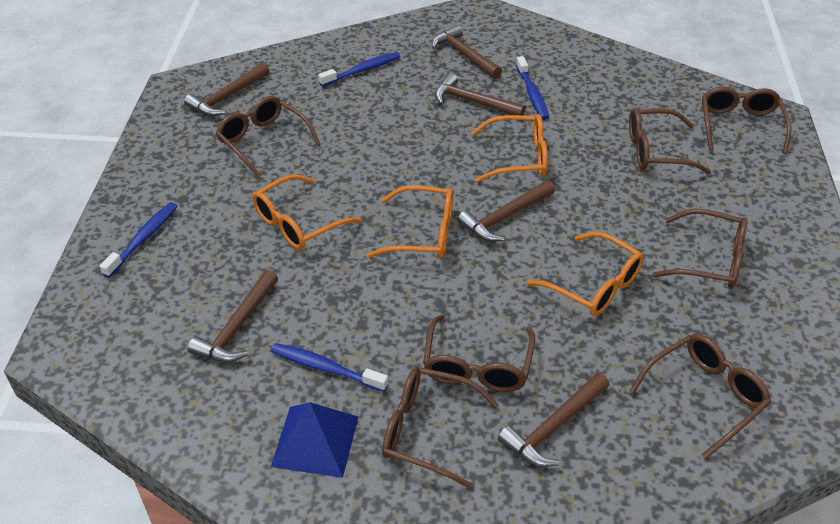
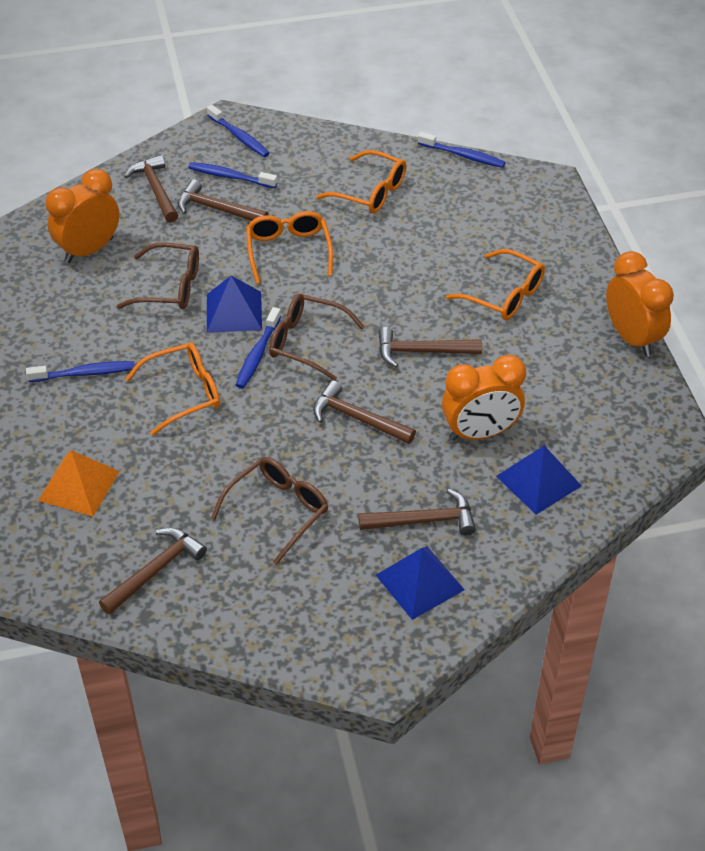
blue pyramid: 1 -> 3
blue toothbrush: 4 -> 5
brown glasses: 7 -> 3
orange clock: 0 -> 3
orange pyramid: 0 -> 1

